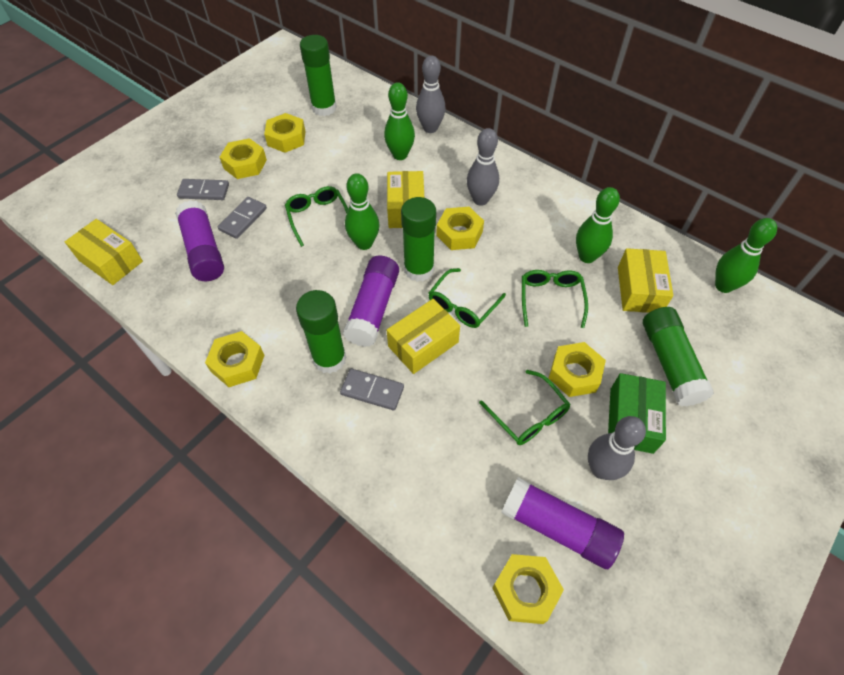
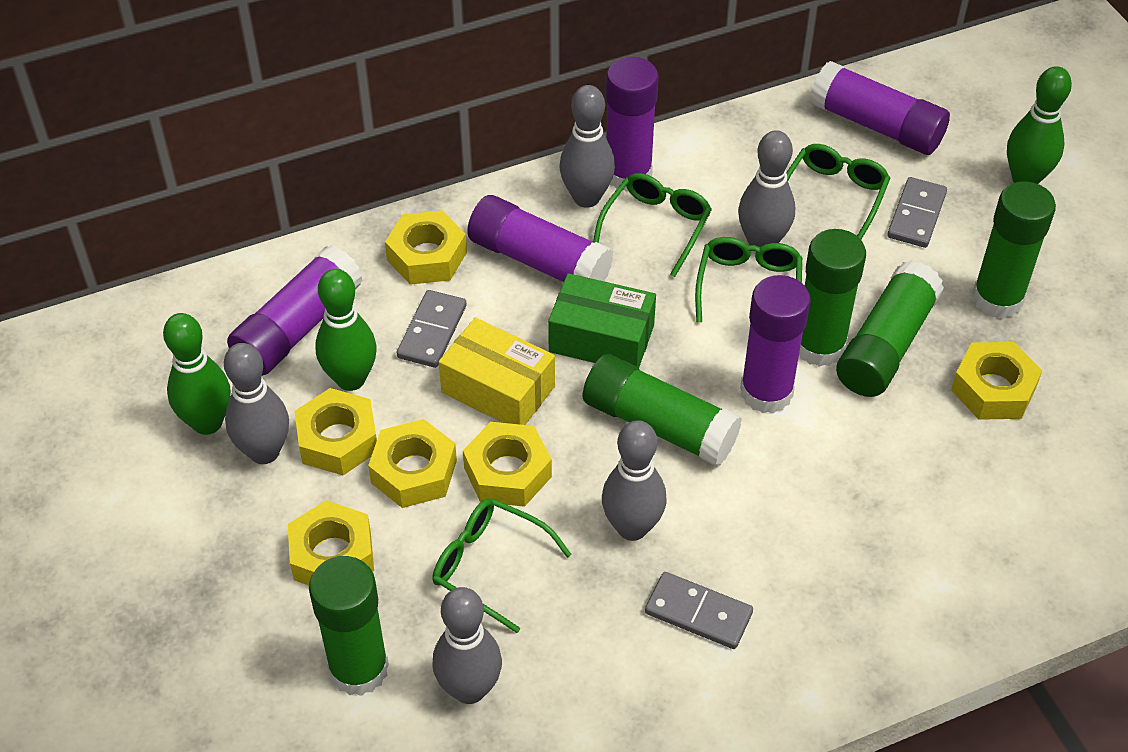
green bowling pin: 4 -> 3
green glue stick: 4 -> 5
grey bowling pin: 3 -> 5
purple glue stick: 3 -> 5
yellow box: 4 -> 1

